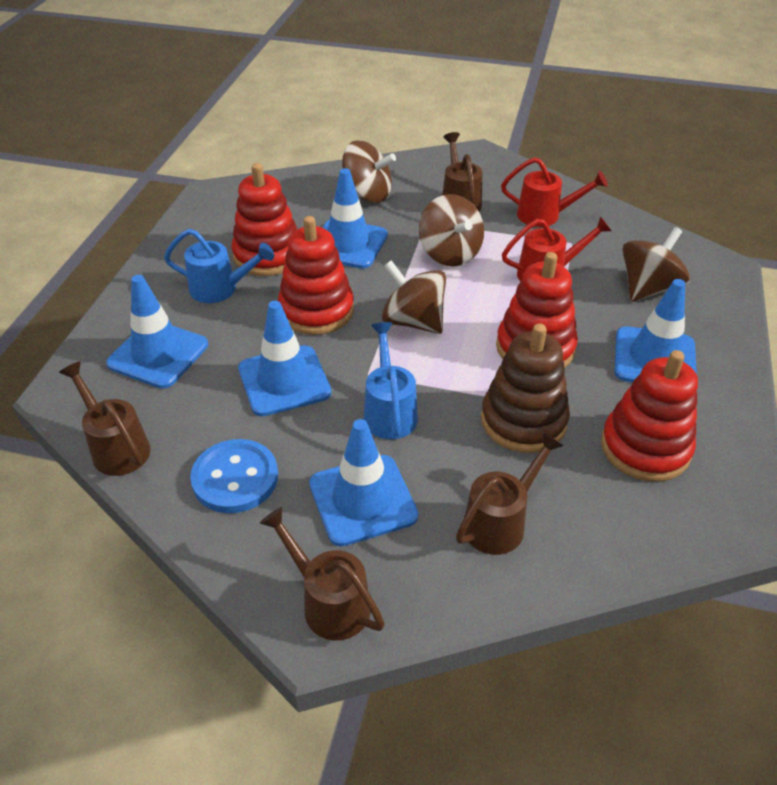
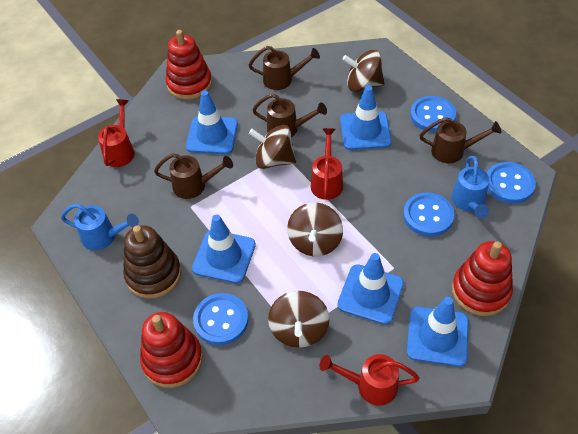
blue button: 1 -> 4
red stacking toy: 4 -> 3
red watering can: 2 -> 3

